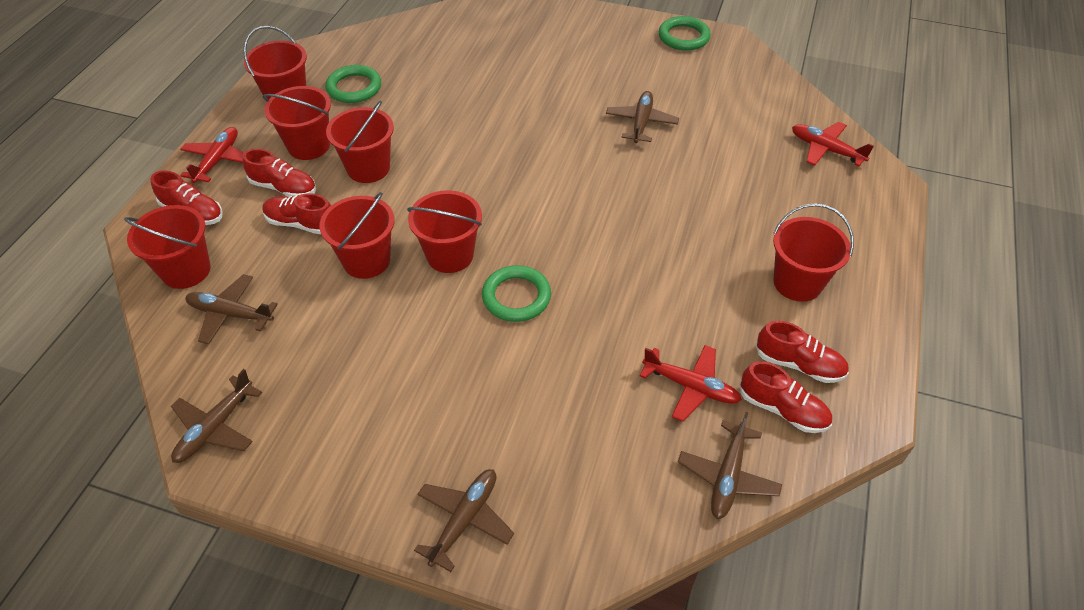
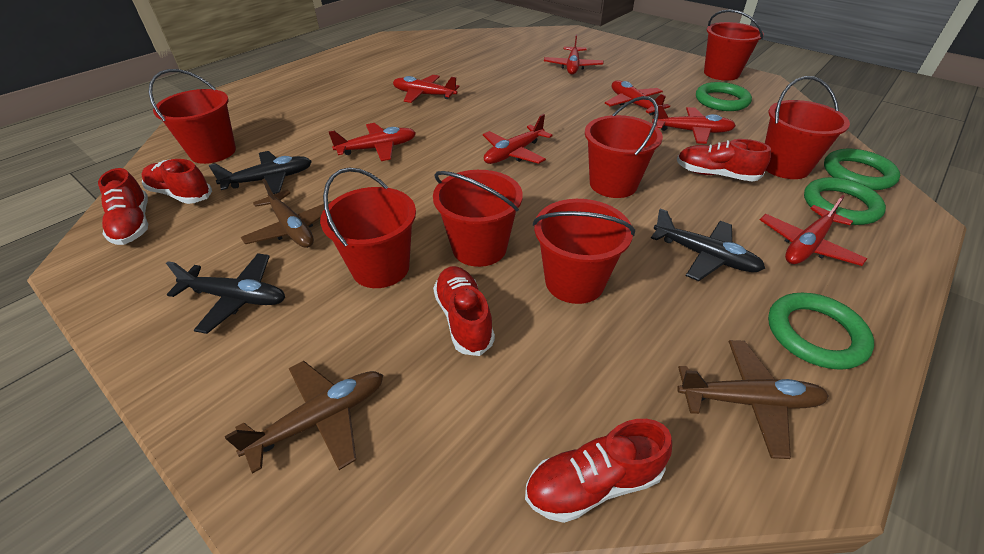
black plane: 0 -> 3
brown plane: 5 -> 3
green ring: 3 -> 4
red plane: 3 -> 7

